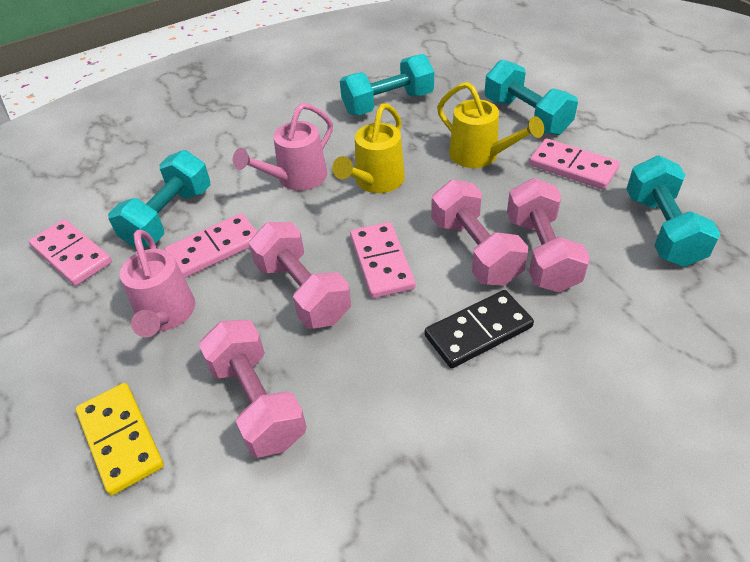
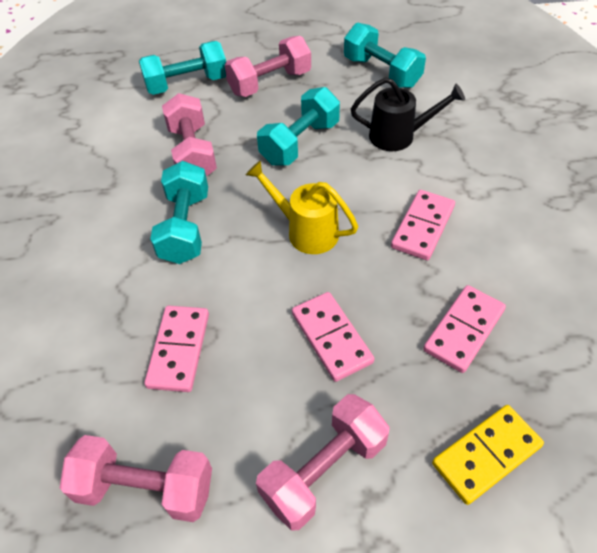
black domino: 1 -> 0
black watering can: 0 -> 1
pink watering can: 2 -> 0
yellow watering can: 2 -> 1

